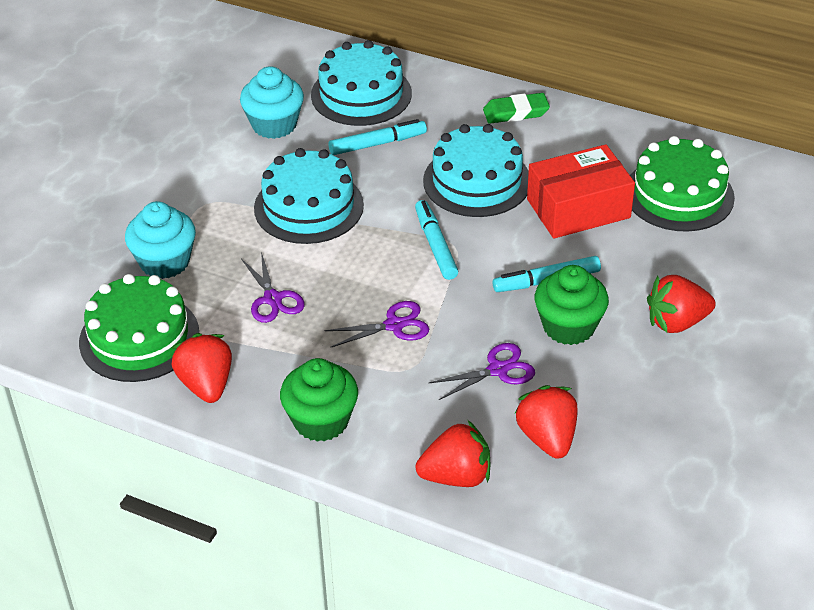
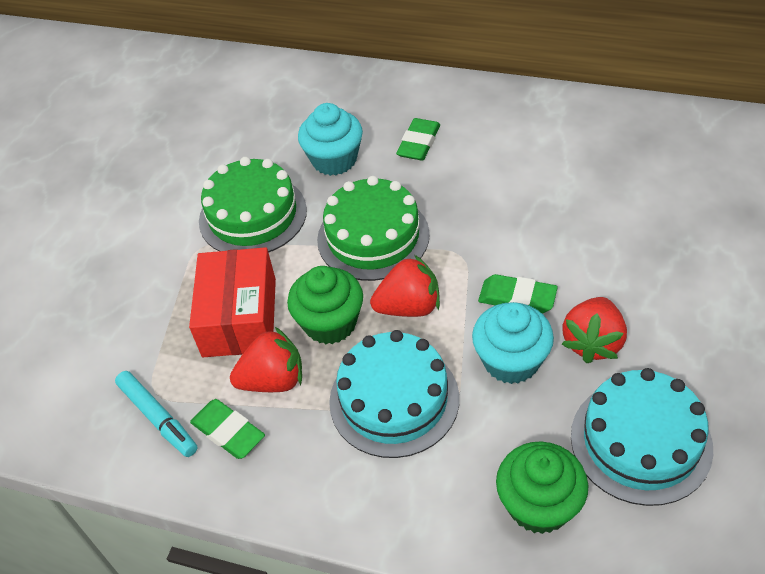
green eraser: 1 -> 3
purple scissors: 3 -> 0
red strawberry: 4 -> 3
turquoise cake: 3 -> 2
turquoise marker: 3 -> 1

